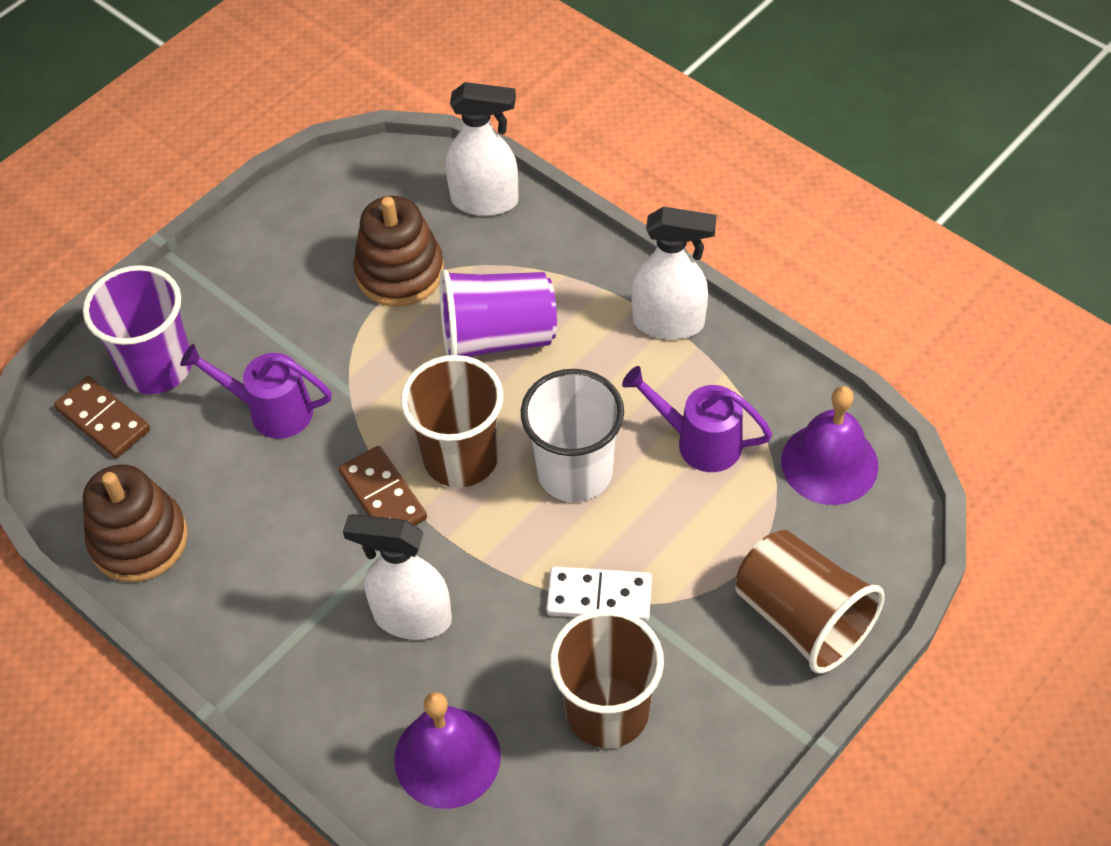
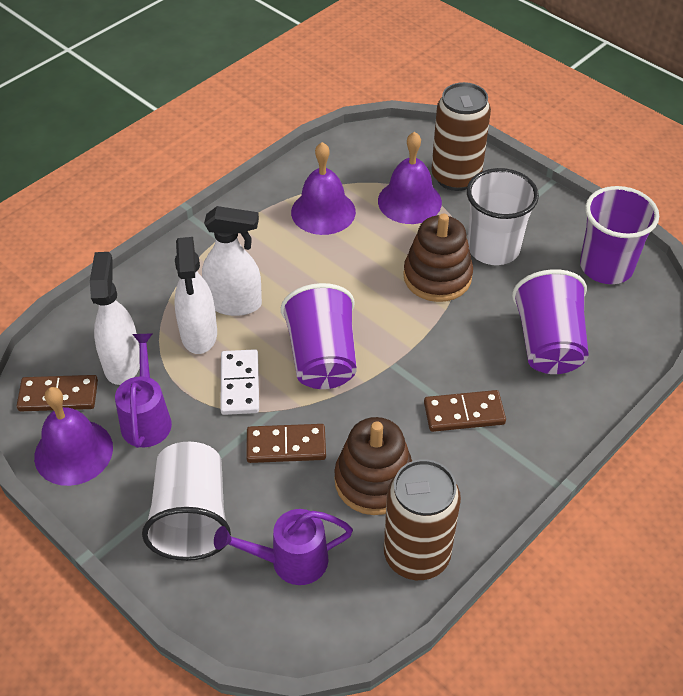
brown can: 0 -> 2
brown cup: 3 -> 0
brown domino: 2 -> 3
purple bell: 2 -> 3
purple cup: 2 -> 3
white cup: 1 -> 2

